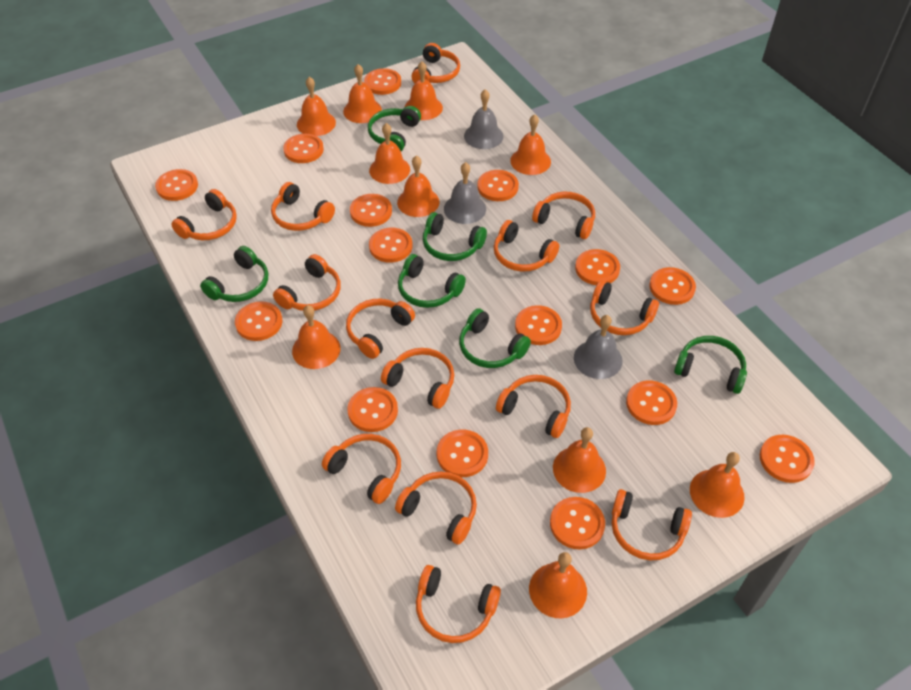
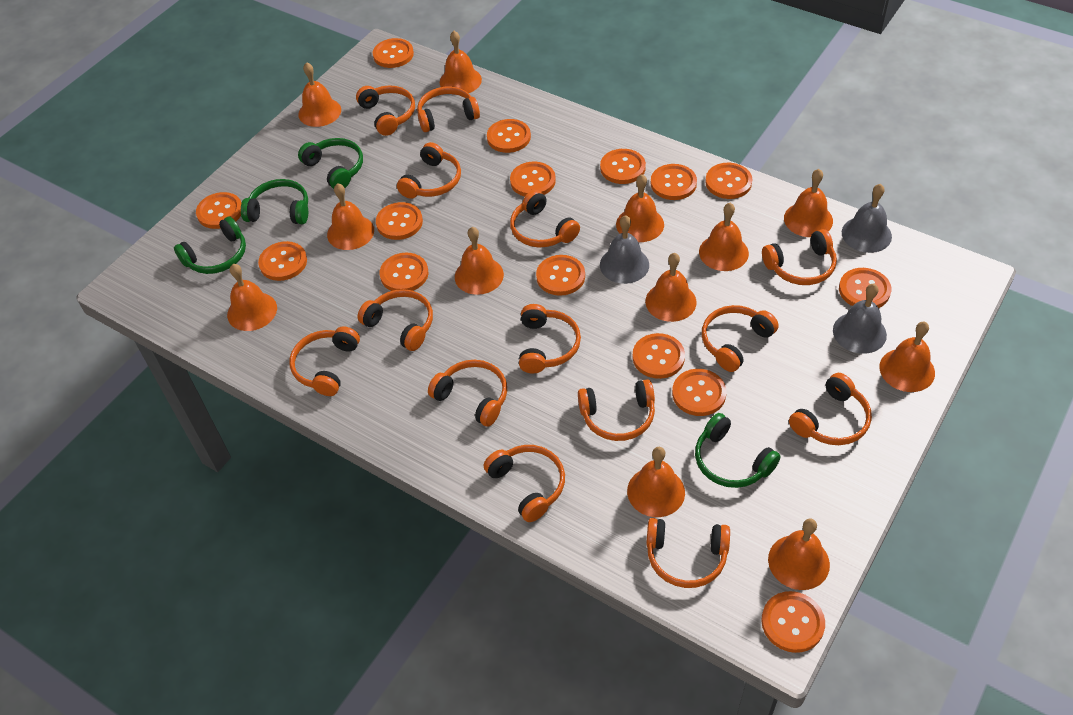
green headphones: 6 -> 4
orange bell: 10 -> 12

